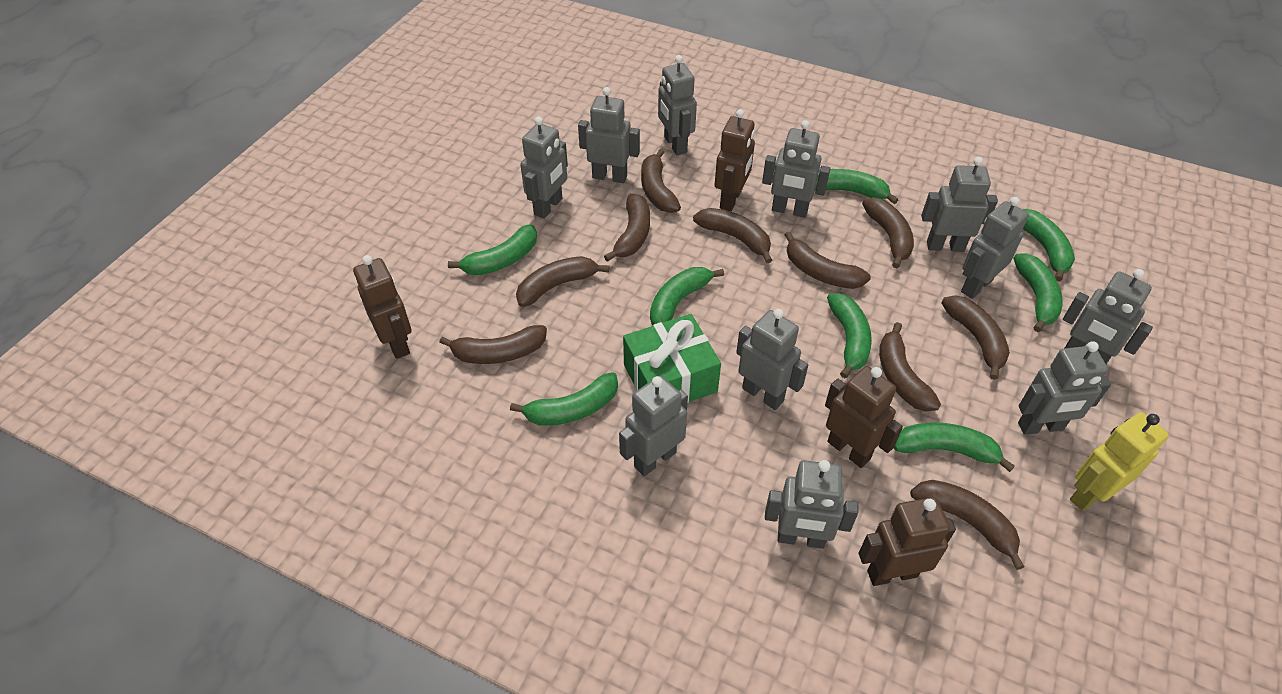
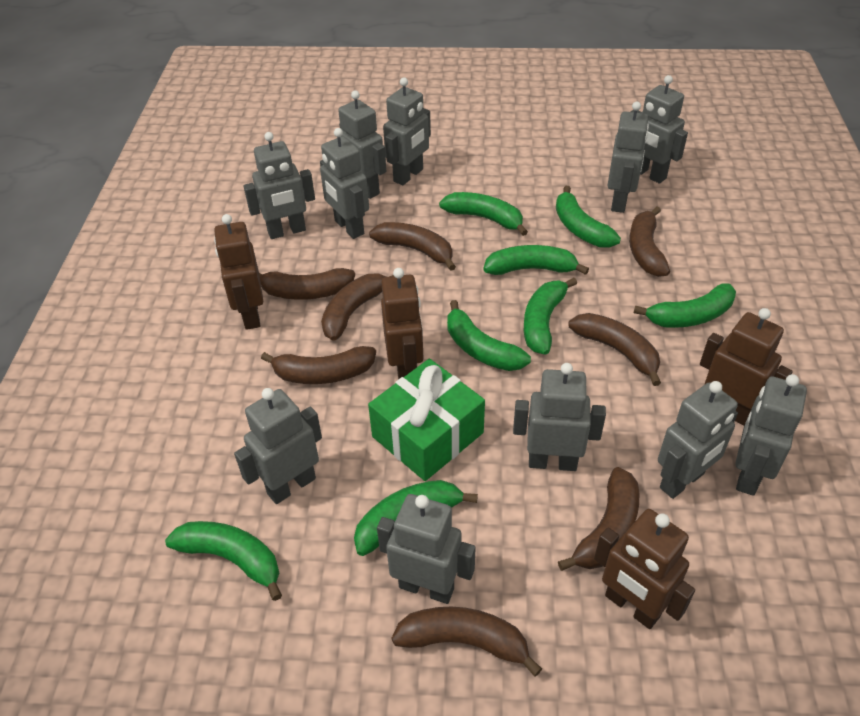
brown banana: 10 -> 8
yellow robot: 1 -> 0

